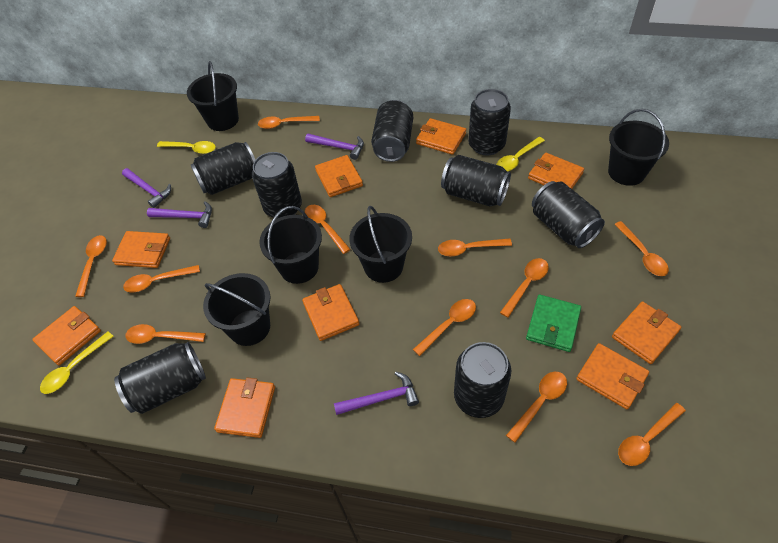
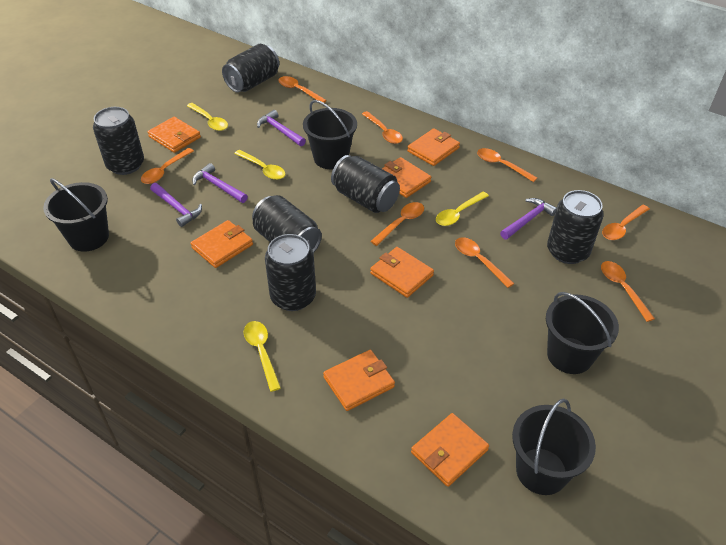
black bucket: 5 -> 4
black can: 8 -> 6
green wallet: 1 -> 0
orange spoon: 11 -> 8
orange wallet: 9 -> 7
yellow spoon: 3 -> 4

